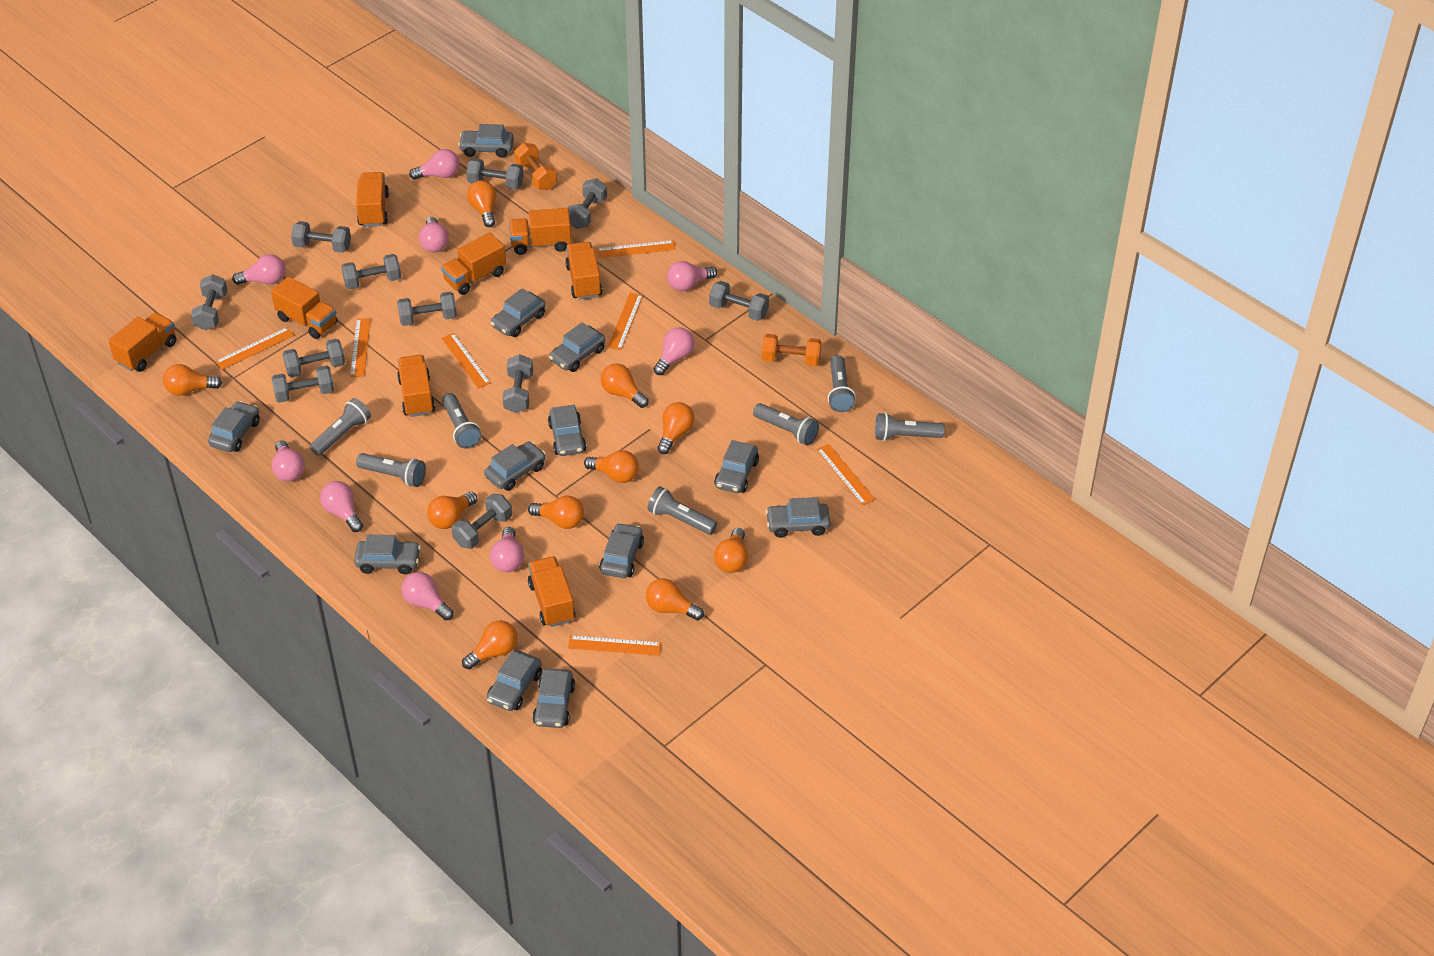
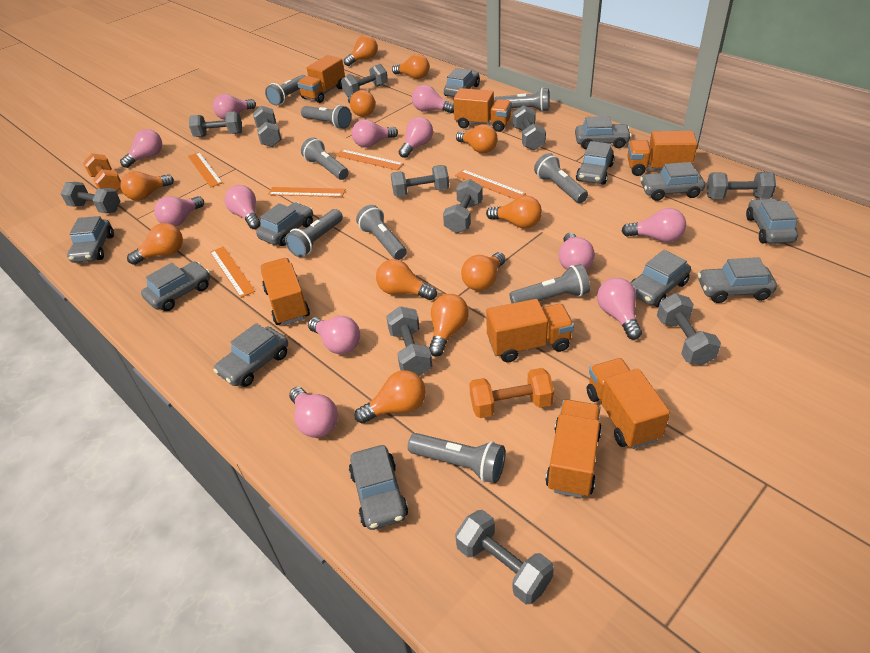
grey flashlight: 7 -> 9
orange light bulb: 10 -> 11
orange ruler: 7 -> 5
orange truck: 8 -> 7
pink light bulb: 9 -> 12

